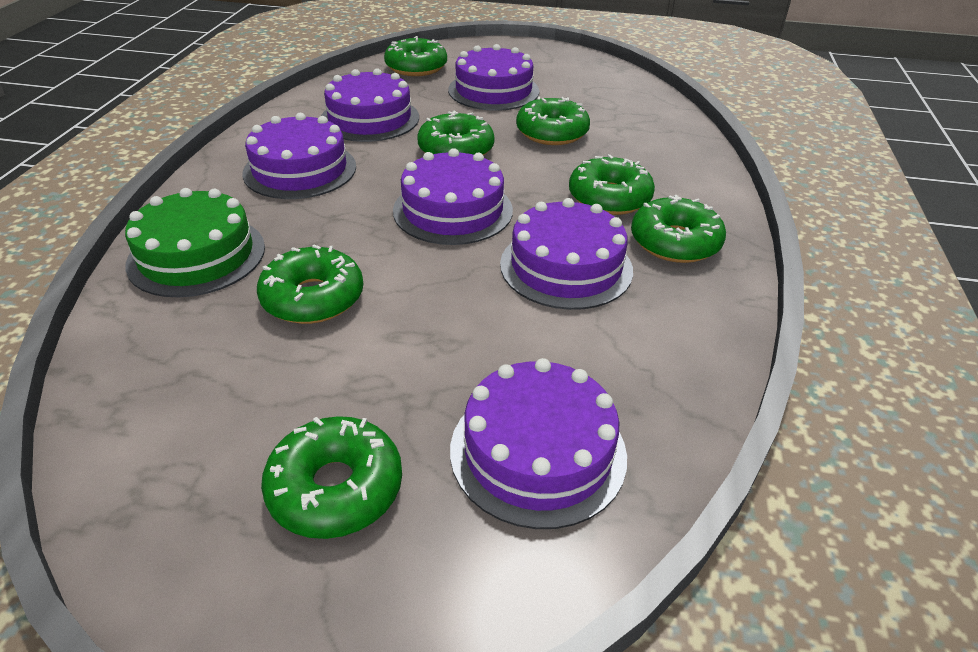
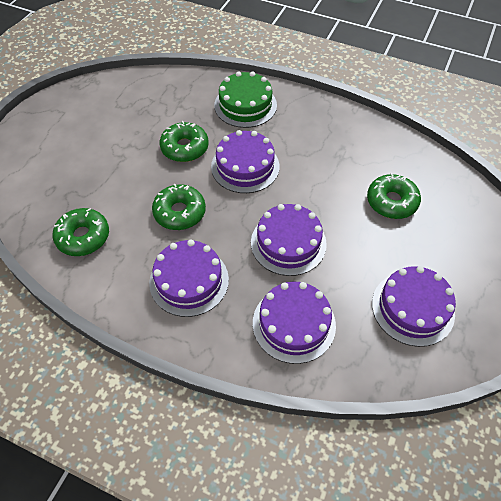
green donut: 7 -> 4
purple cake: 6 -> 5

